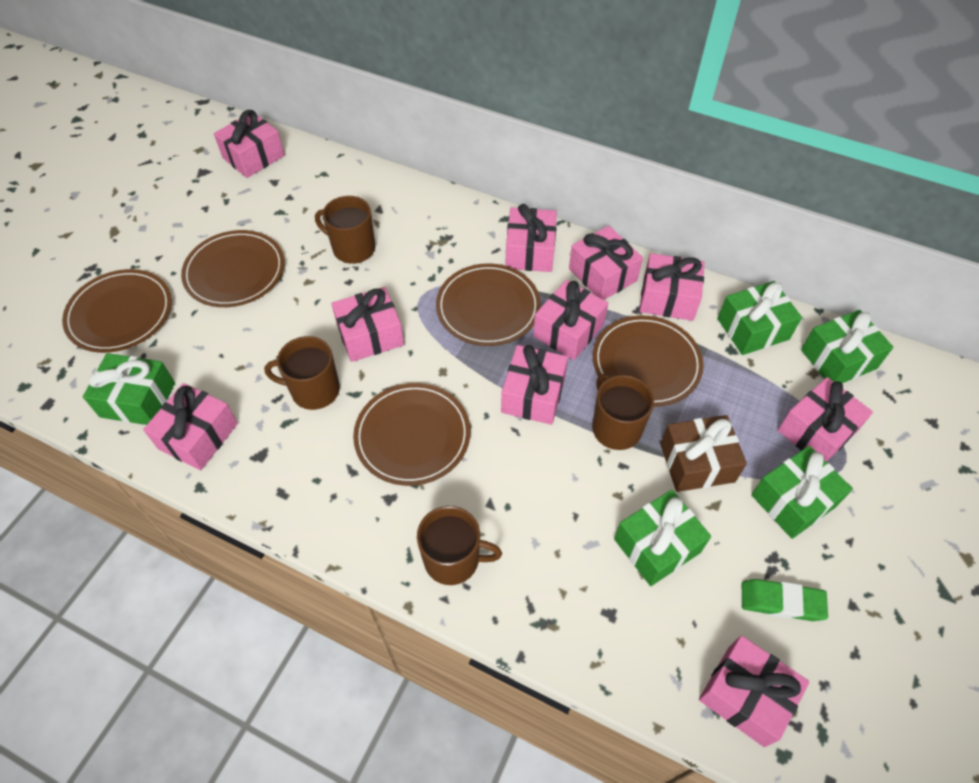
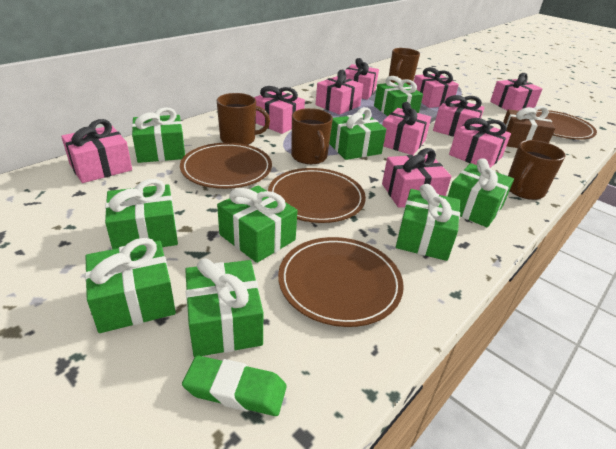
brown plate: 5 -> 4
green gift: 5 -> 9

